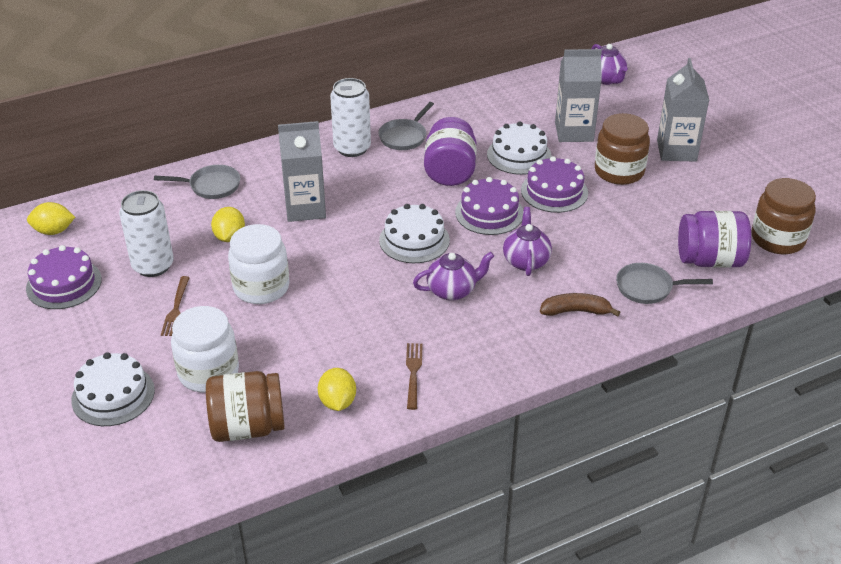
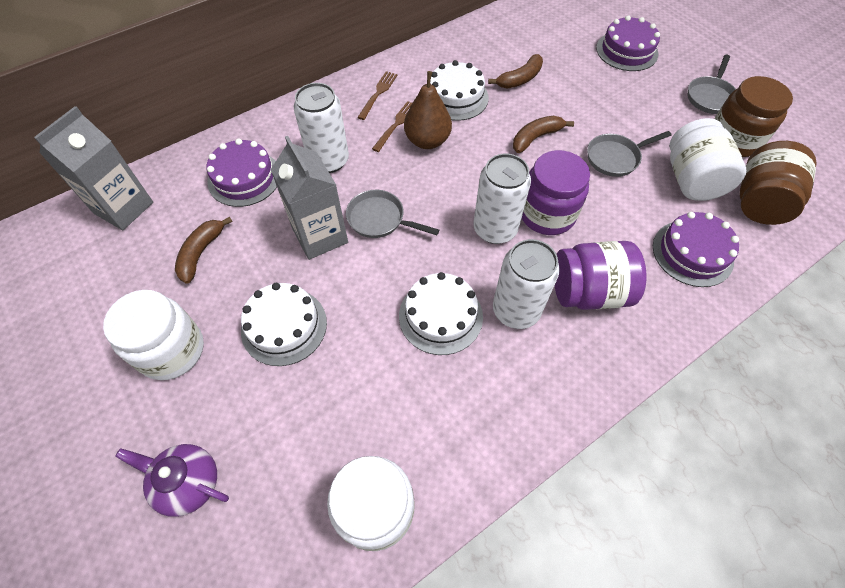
brown banana: 1 -> 3
brown jar: 3 -> 2
brown pear: 0 -> 1
grey carton: 3 -> 2
purple teapot: 3 -> 1
white can: 2 -> 3
white jar: 2 -> 3
yellow lemon: 3 -> 0

